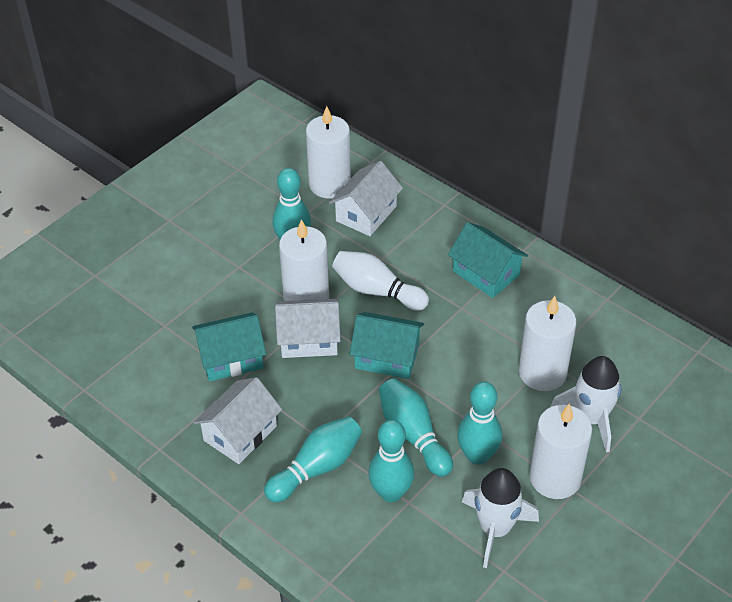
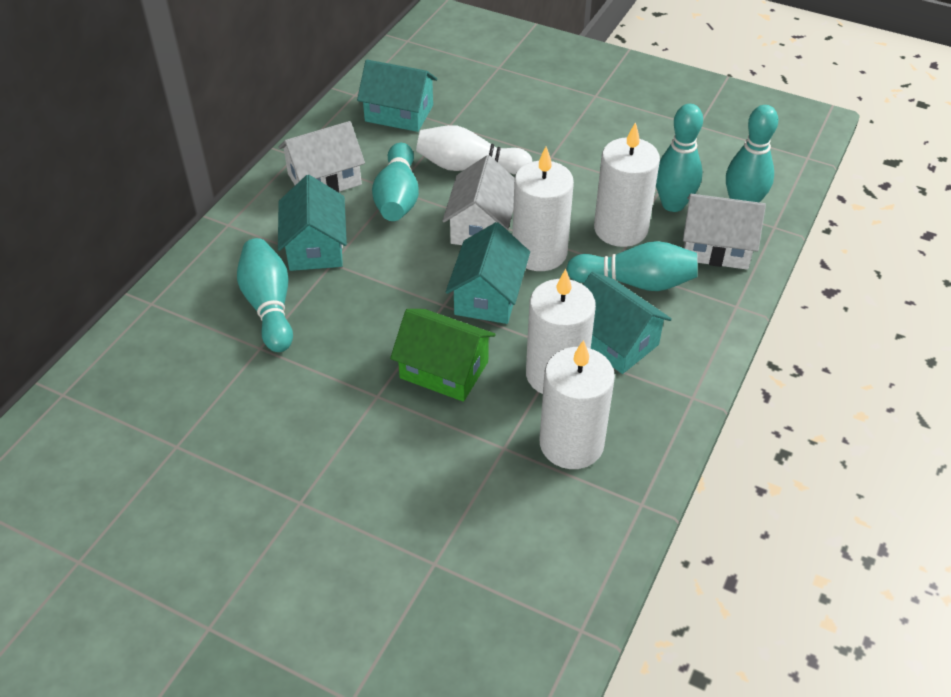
green house: 0 -> 1
turquoise house: 3 -> 4
white rocket: 2 -> 0

